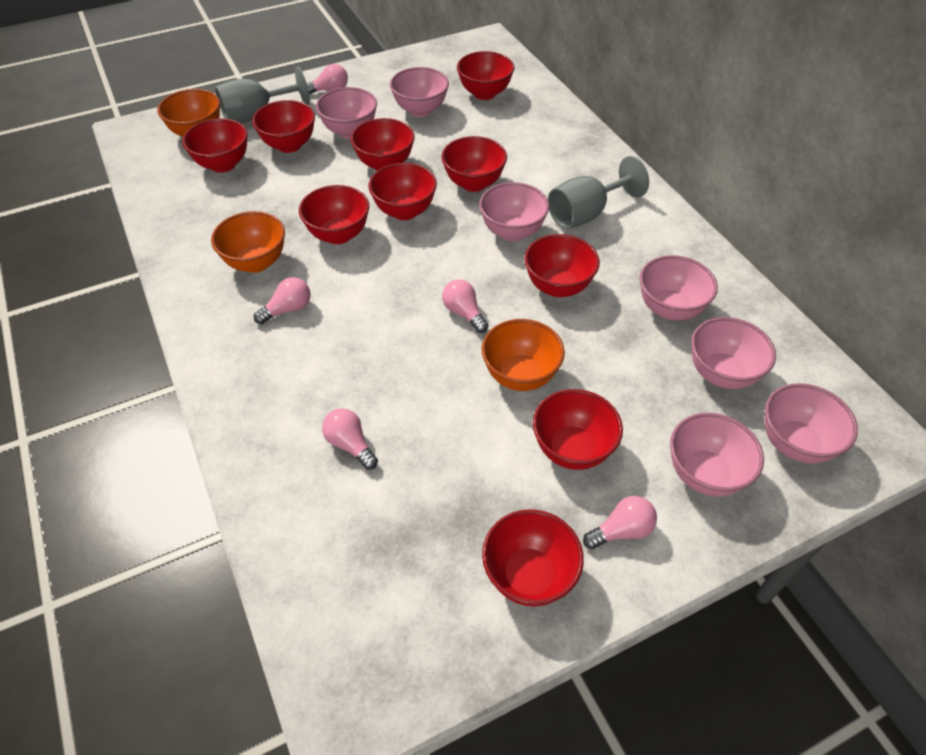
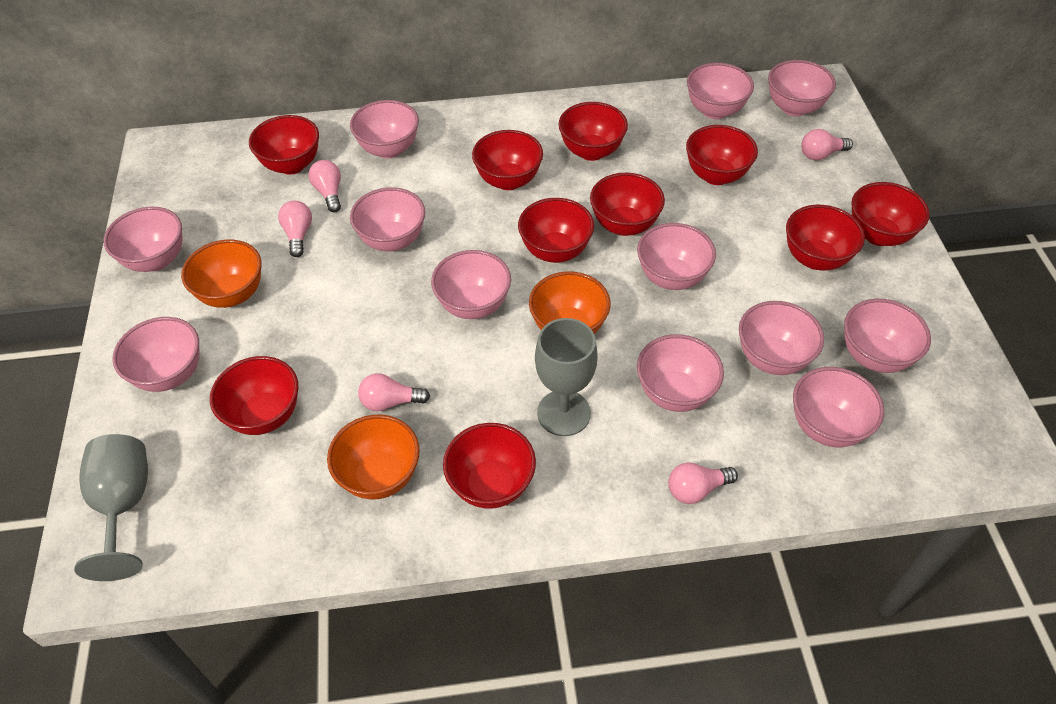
pink bowl: 7 -> 12

